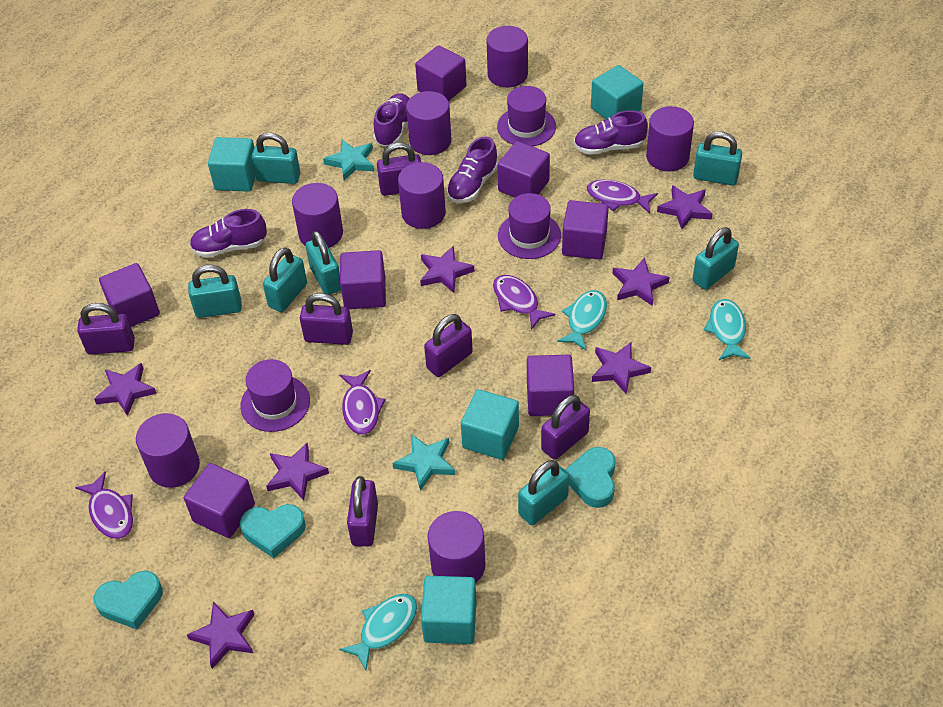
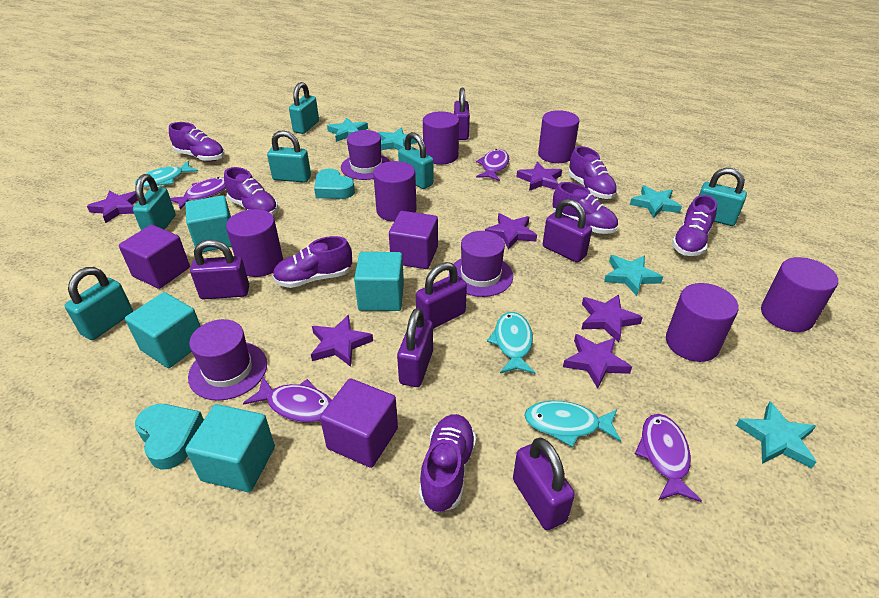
purple cube: 7 -> 3
purple cylinder: 7 -> 6
purple shoe: 4 -> 7
purple star: 7 -> 6
turquoise heart: 3 -> 2
turquoise padlock: 7 -> 6
turquoise star: 2 -> 5

